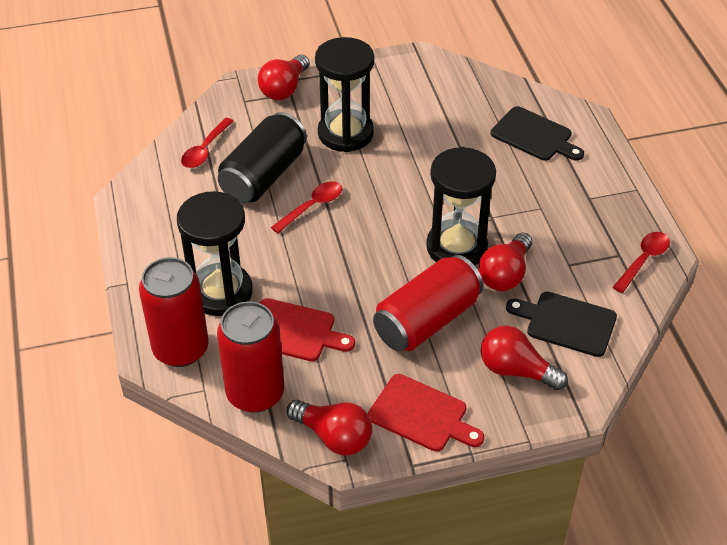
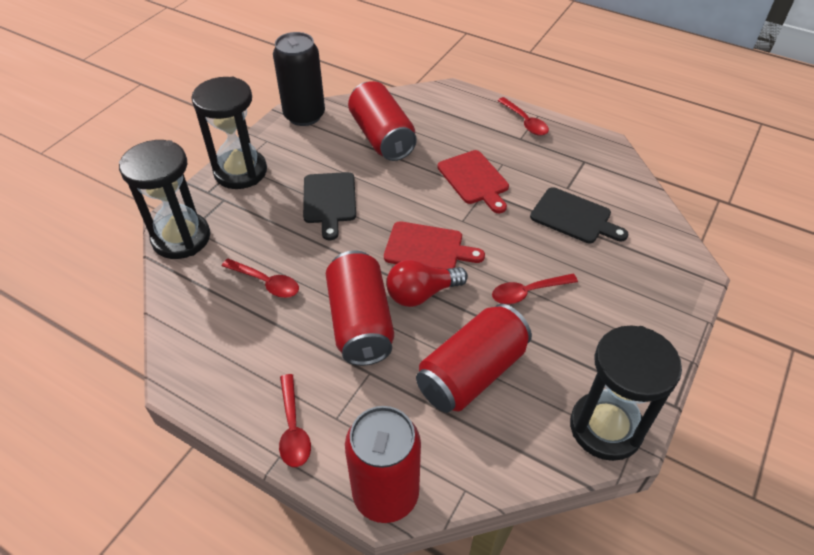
red can: 3 -> 4
red light bulb: 4 -> 1
red spoon: 3 -> 4

